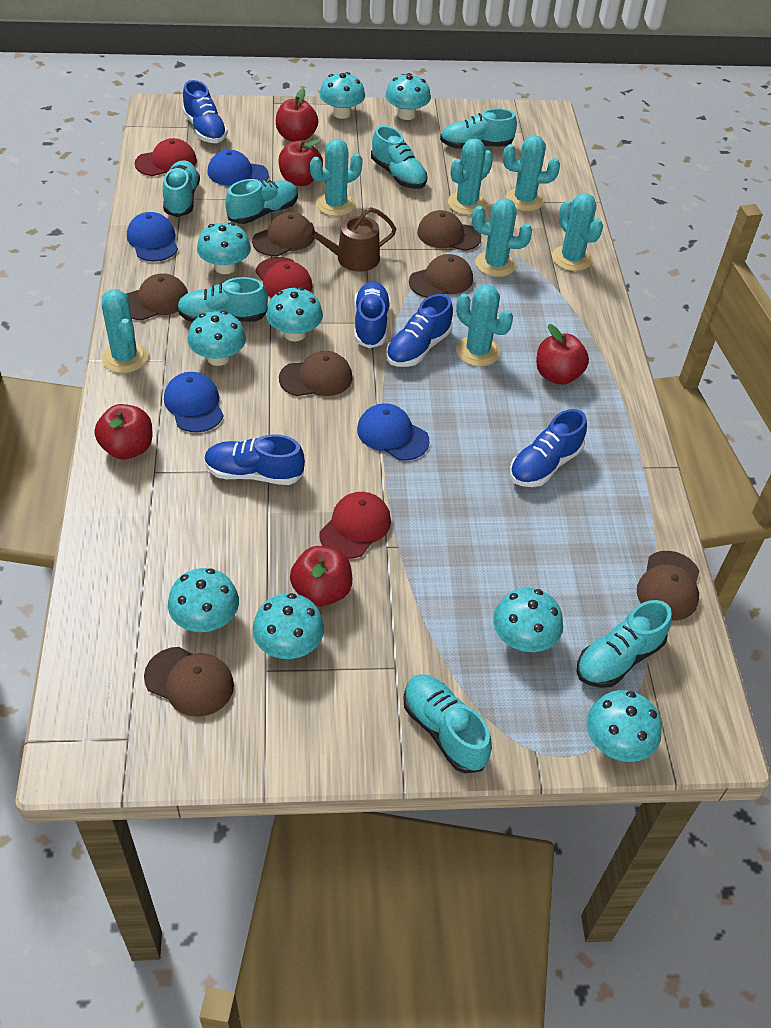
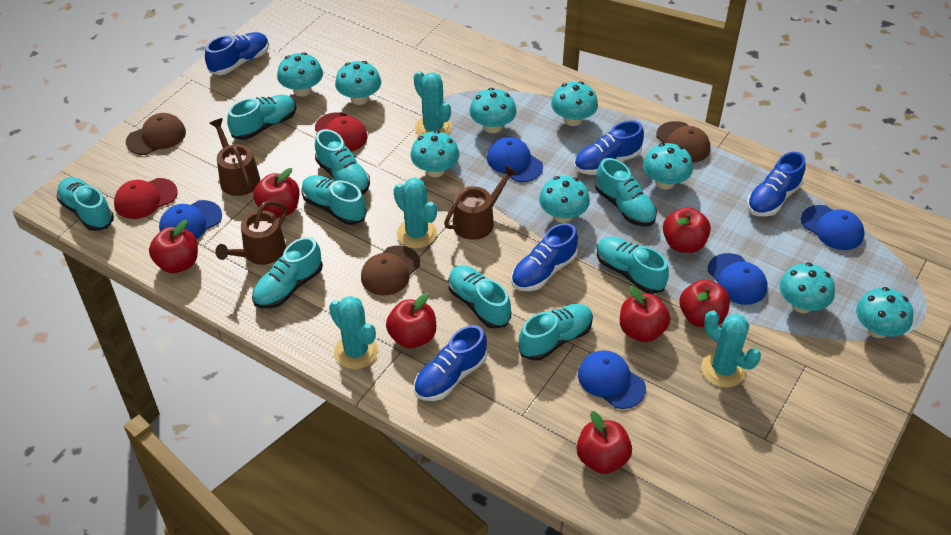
blue cap: 4 -> 5
brown cap: 7 -> 3
brown watering can: 1 -> 3
red apple: 5 -> 7
red cap: 3 -> 2
turquoise cactus: 7 -> 4
turquoise shoe: 7 -> 9

